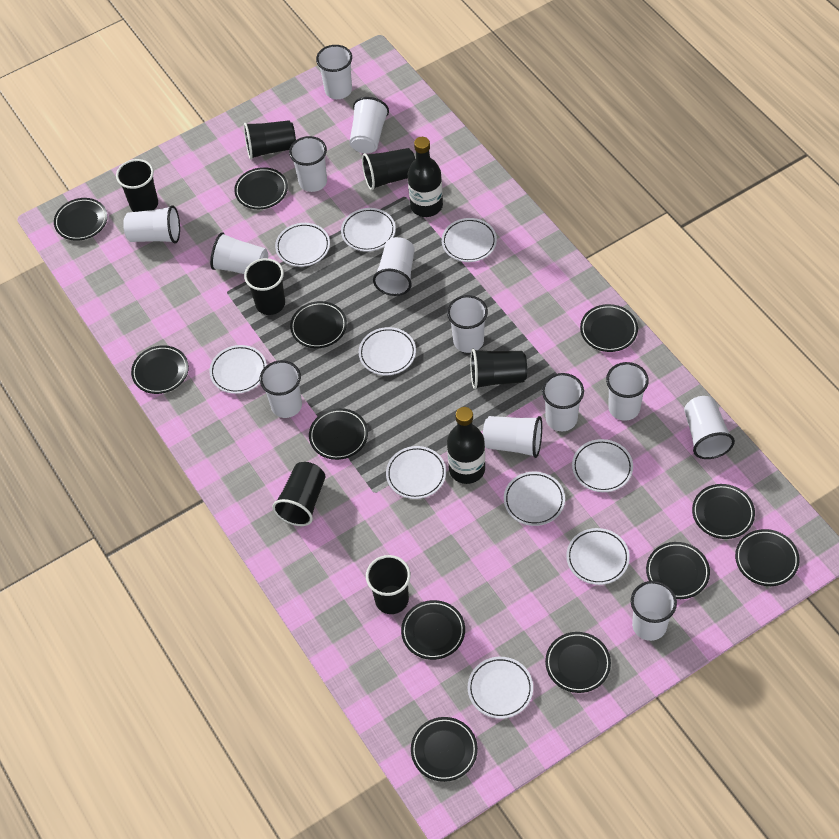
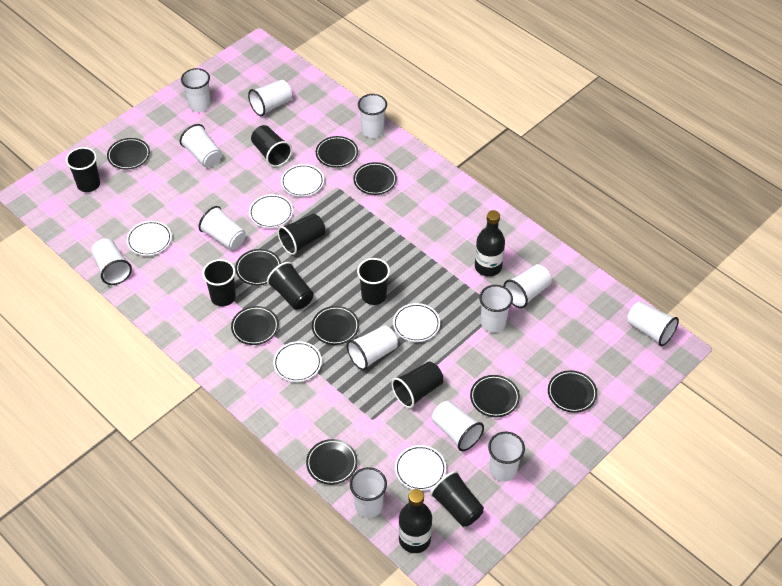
black cup: 7 -> 8
black plate: 12 -> 9
white plate: 10 -> 6

